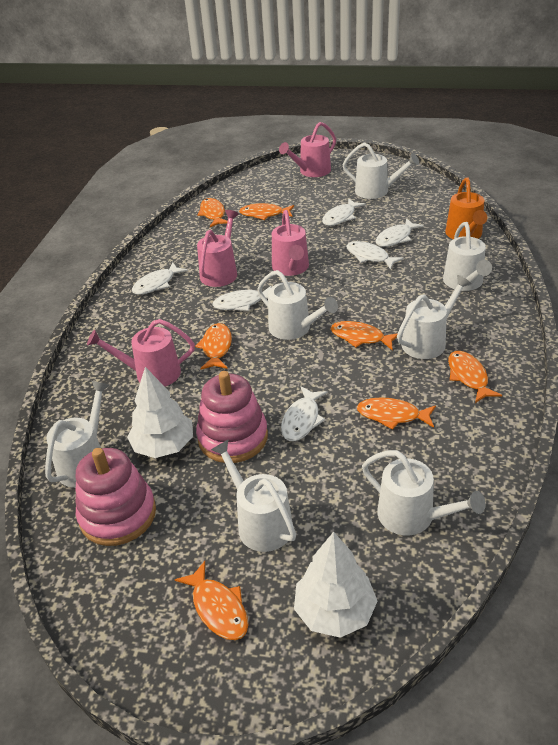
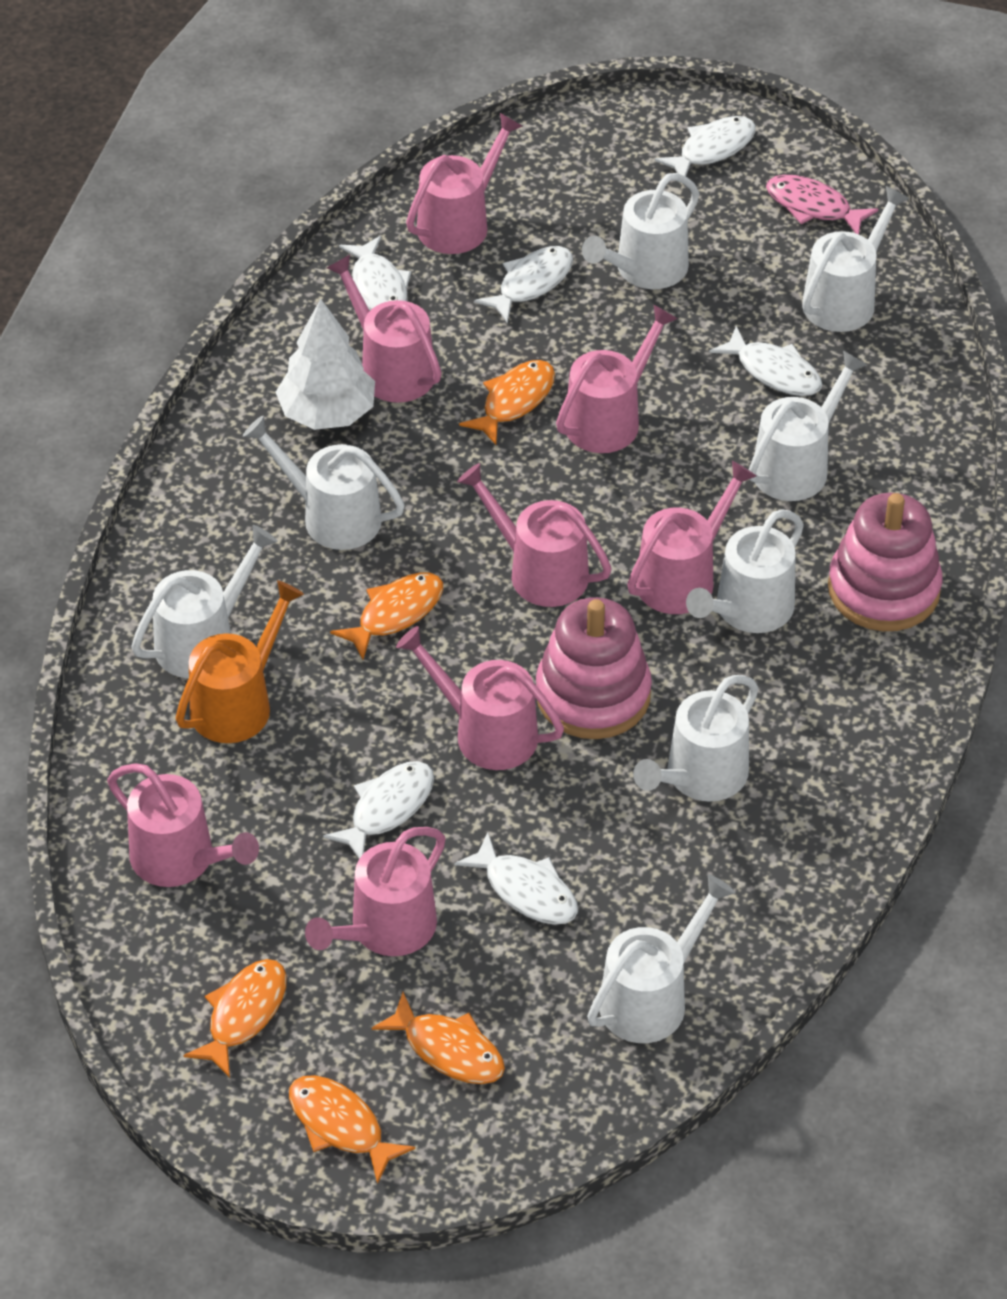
orange fish: 7 -> 5
pink fish: 0 -> 1
pink watering can: 4 -> 8
white tree: 2 -> 1
white watering can: 7 -> 8

